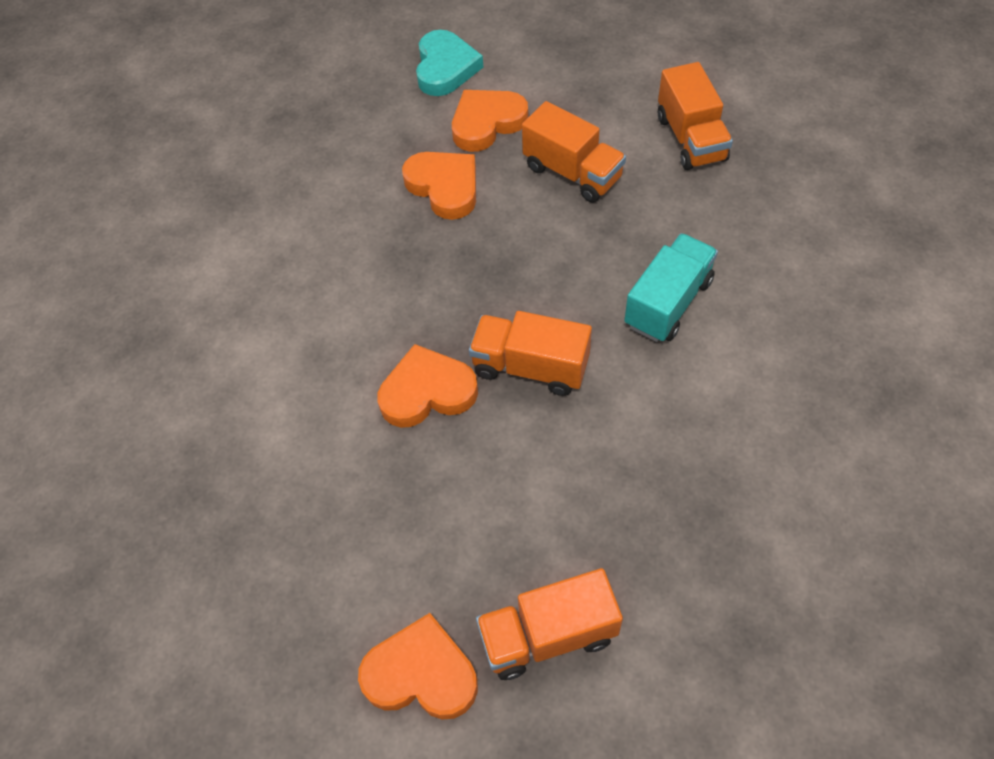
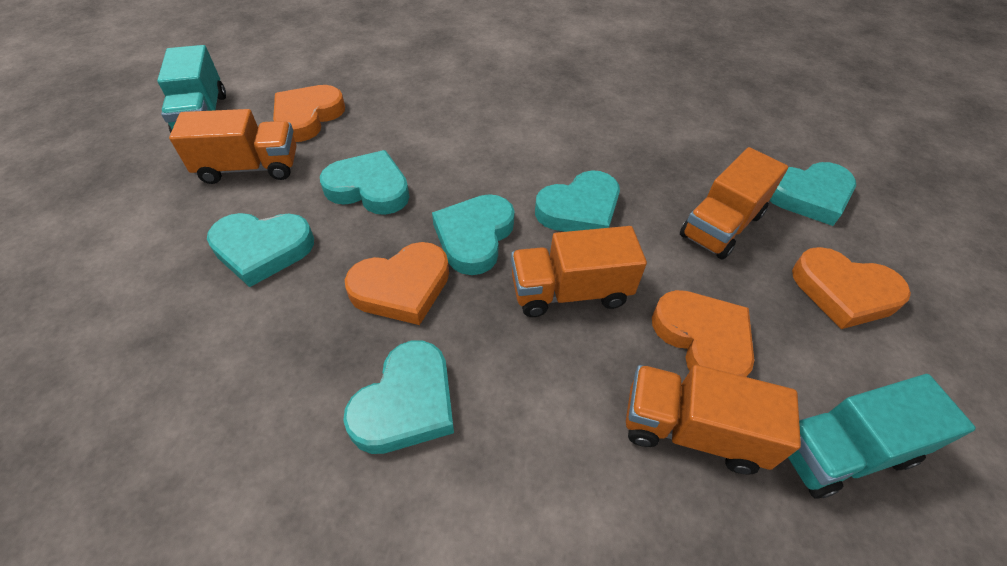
turquoise heart: 1 -> 6
turquoise truck: 1 -> 2

